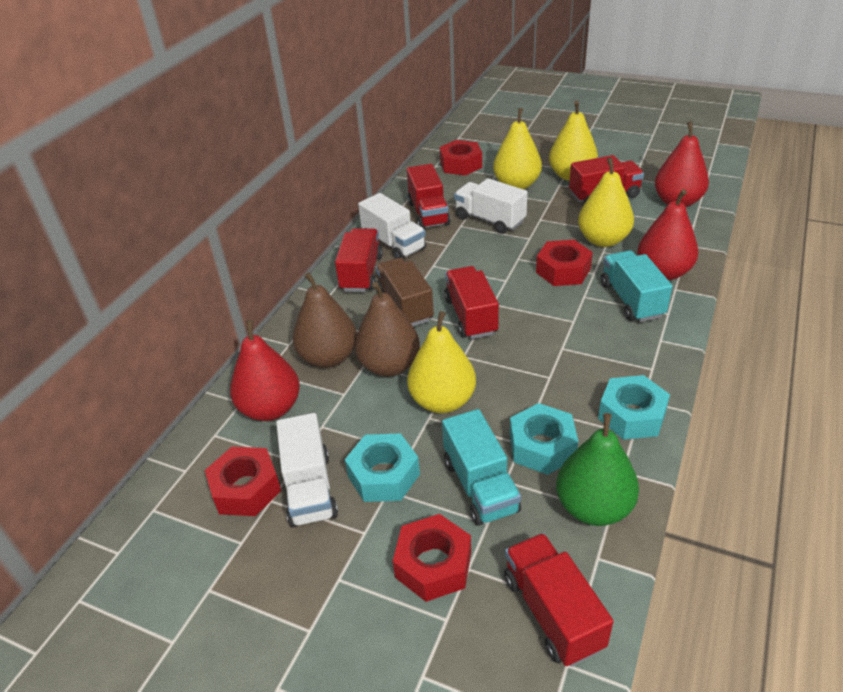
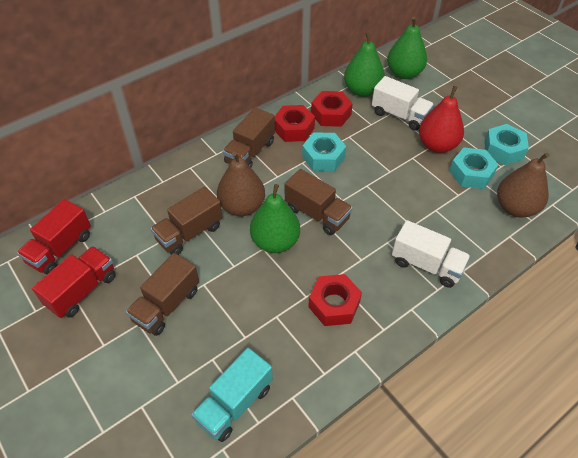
brown truck: 1 -> 4
green pear: 1 -> 3
red nut: 4 -> 3
red pear: 3 -> 1
red truck: 5 -> 2
turquoise truck: 2 -> 1
white truck: 3 -> 2
yellow pear: 4 -> 0

